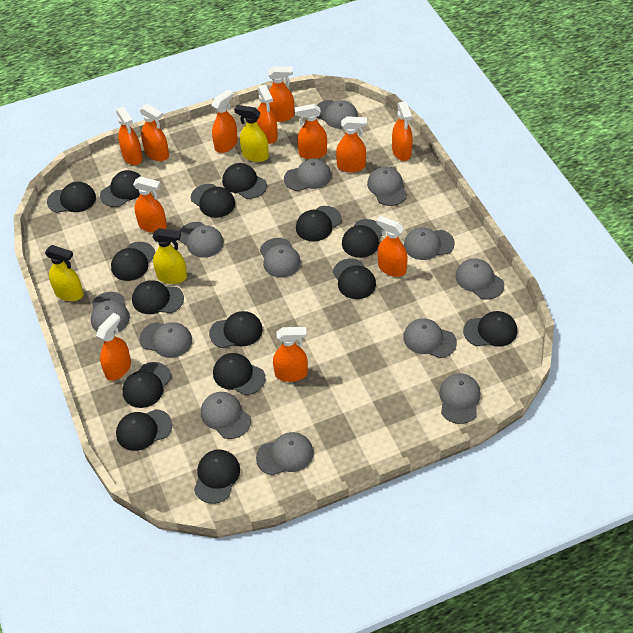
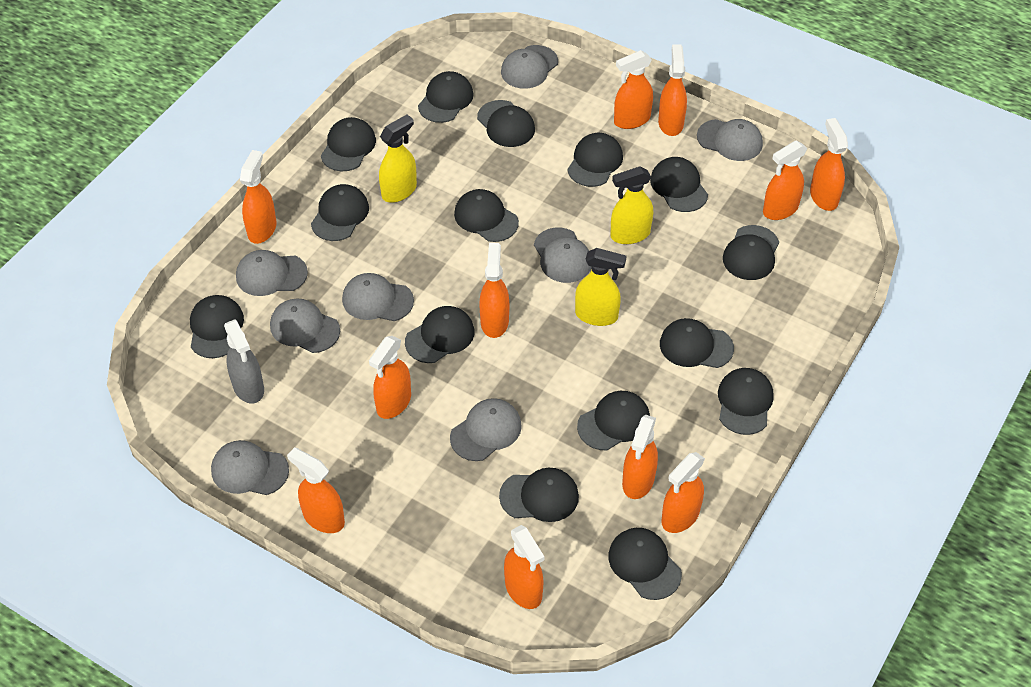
grey cap: 13 -> 8
grey spray bottle: 0 -> 1
orange spray bottle: 12 -> 11

